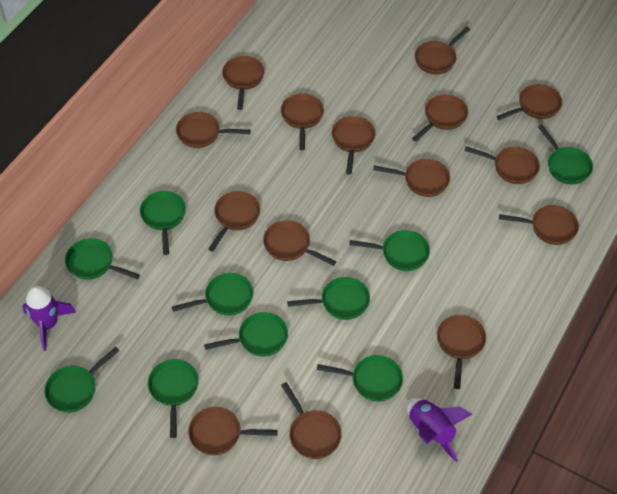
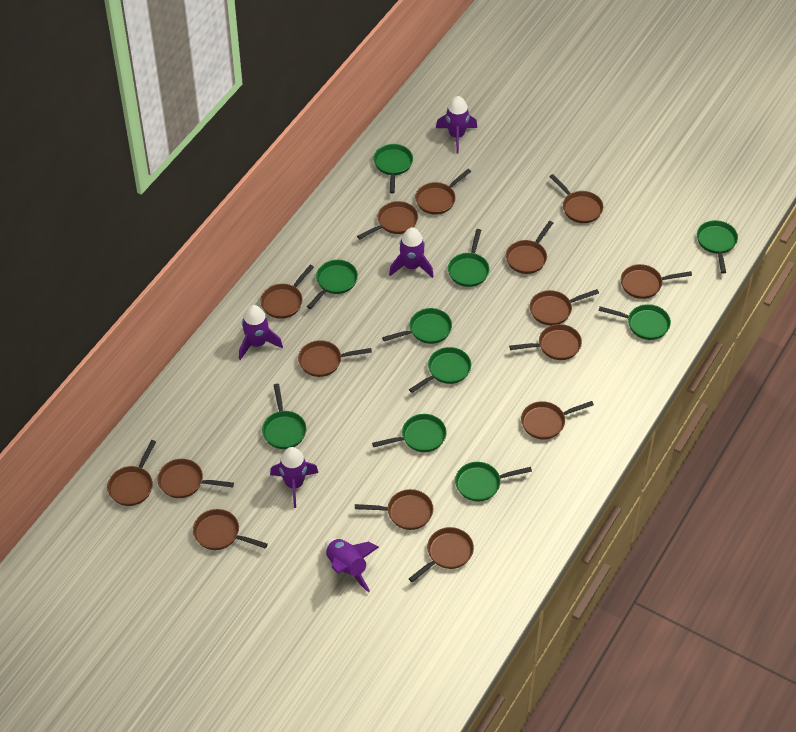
purple rocket: 2 -> 5

